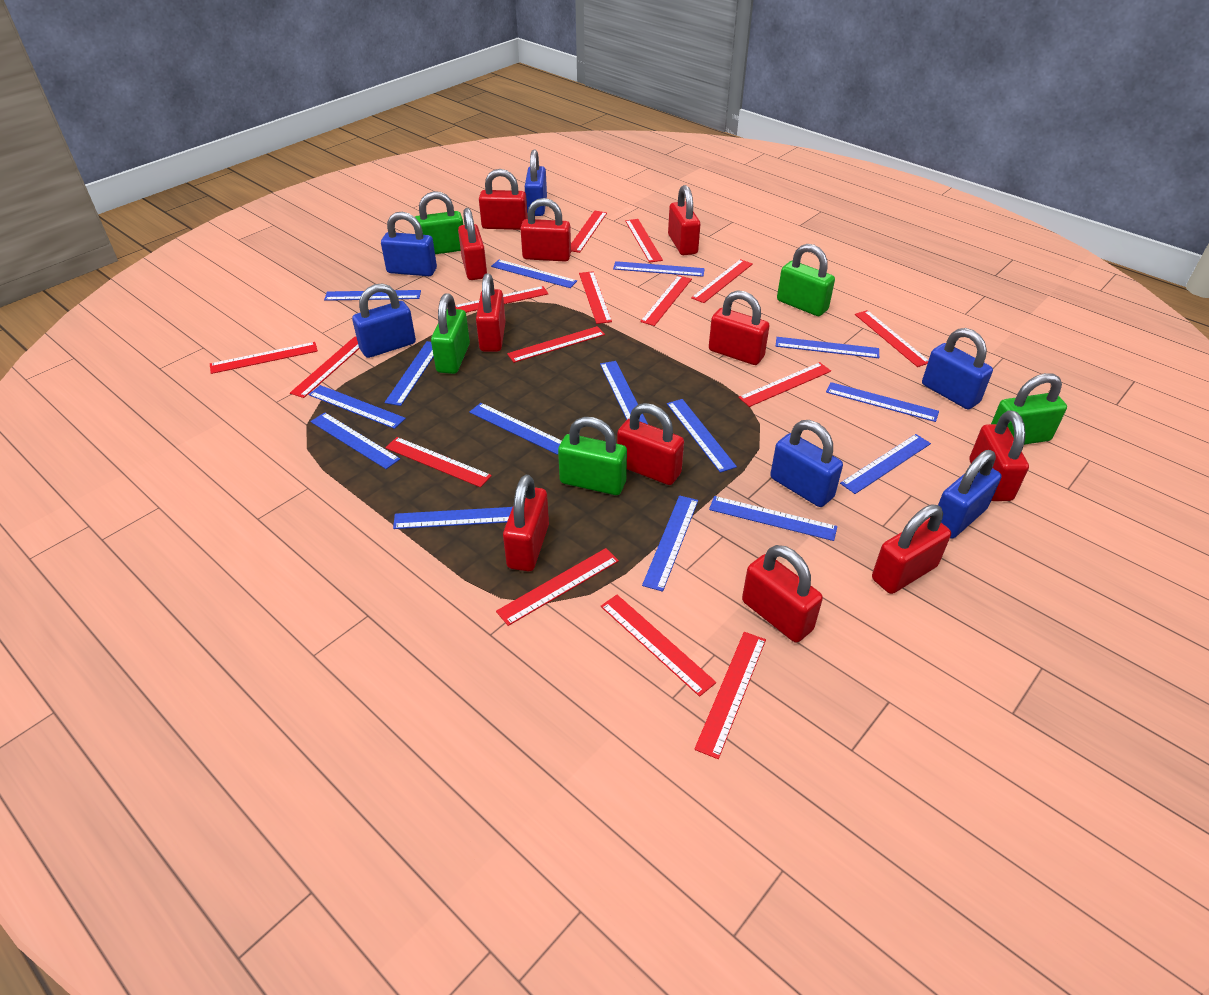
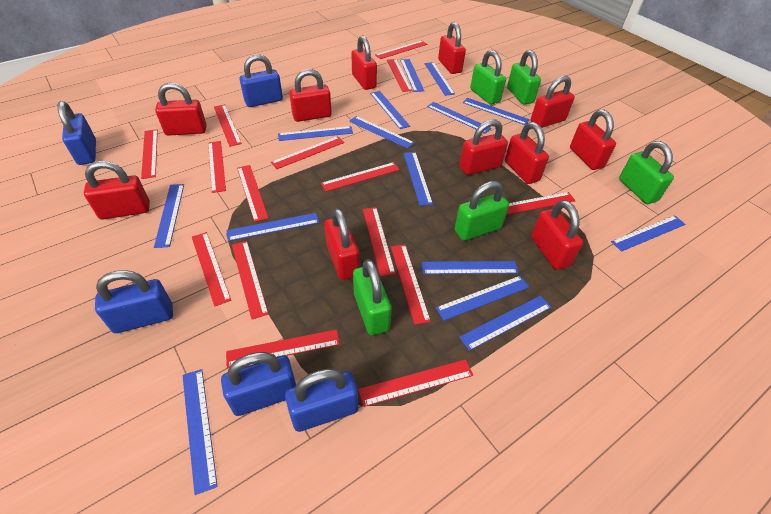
blue padlock: 6 -> 5

